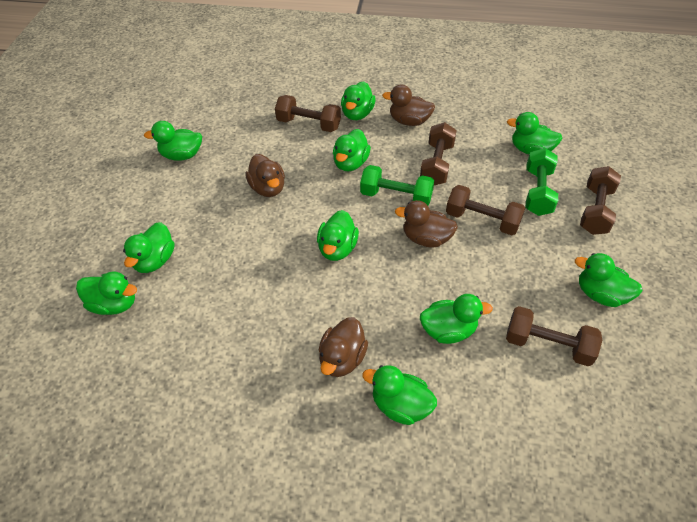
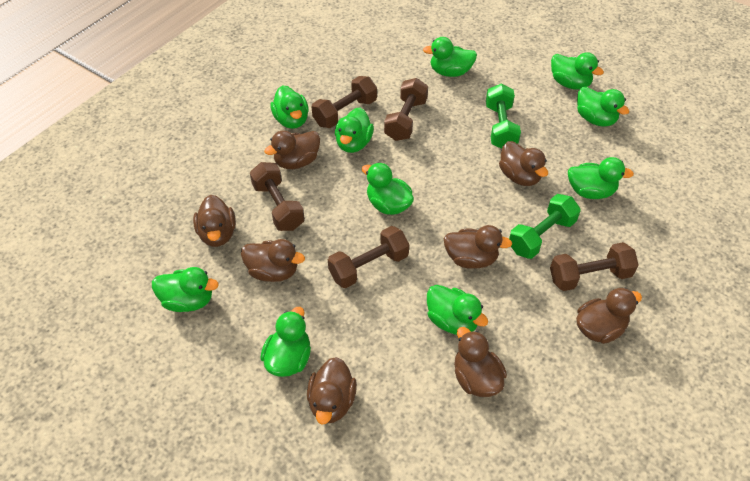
brown duck: 4 -> 8

